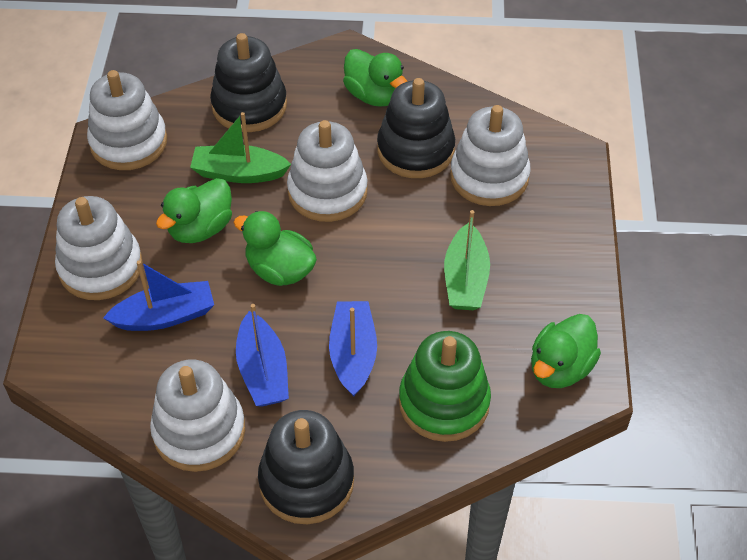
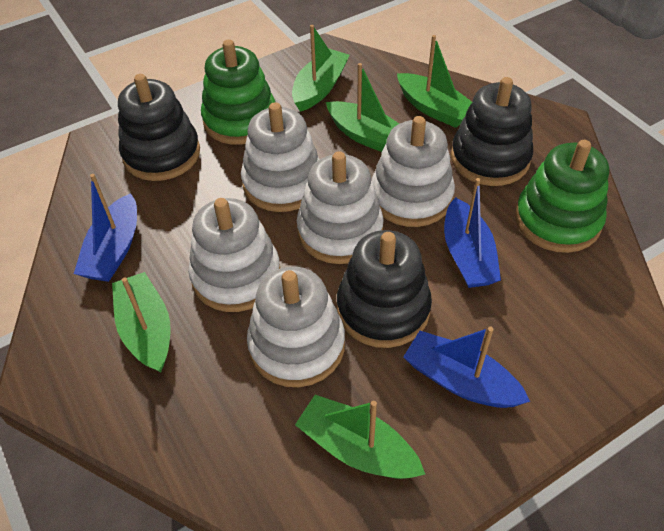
green boat: 2 -> 5
green duck: 4 -> 0
green stacking toy: 1 -> 2

